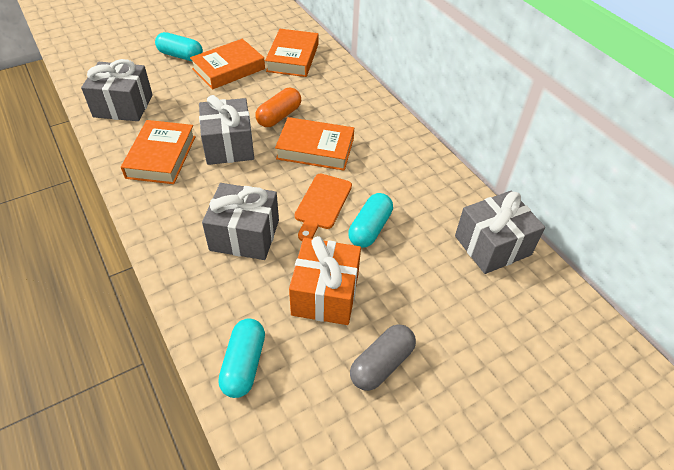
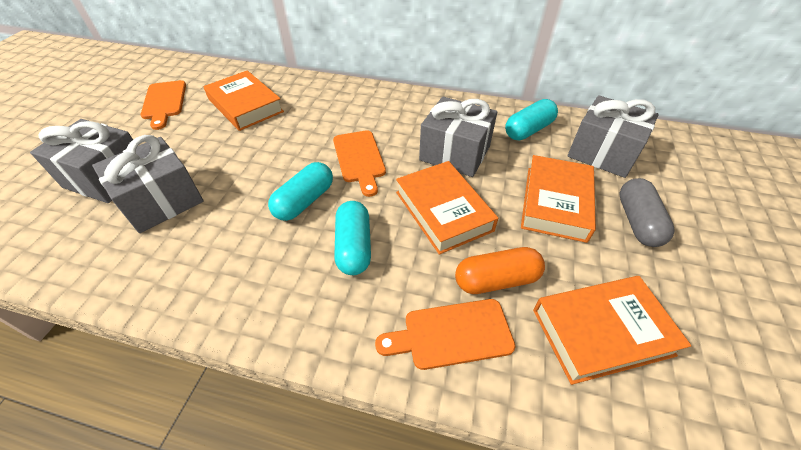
orange cutting board: 1 -> 3
orange gift: 1 -> 0

